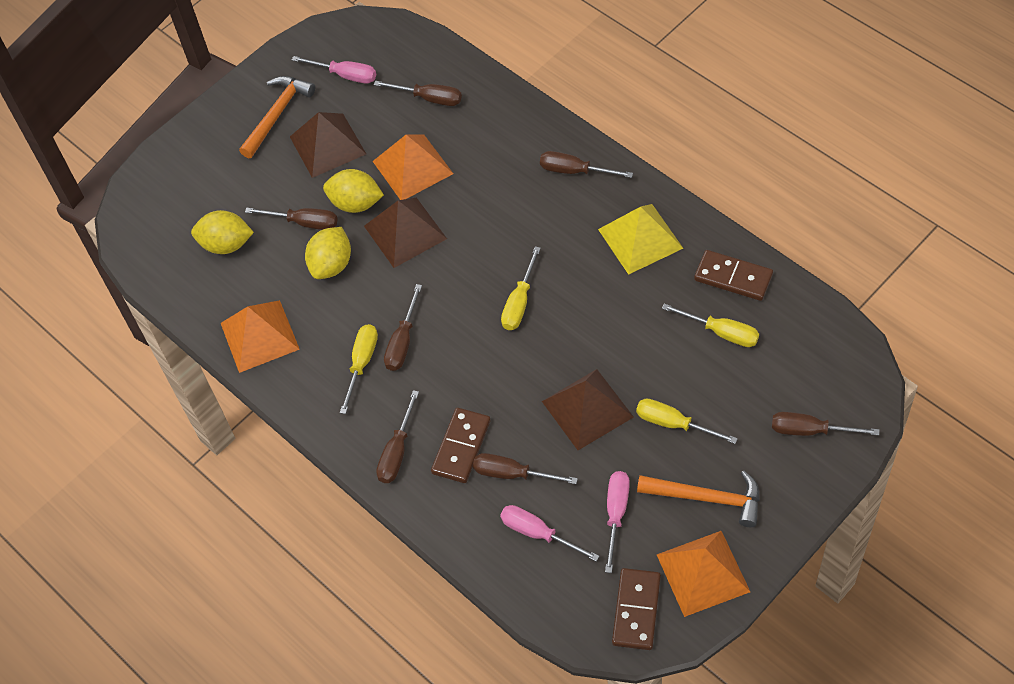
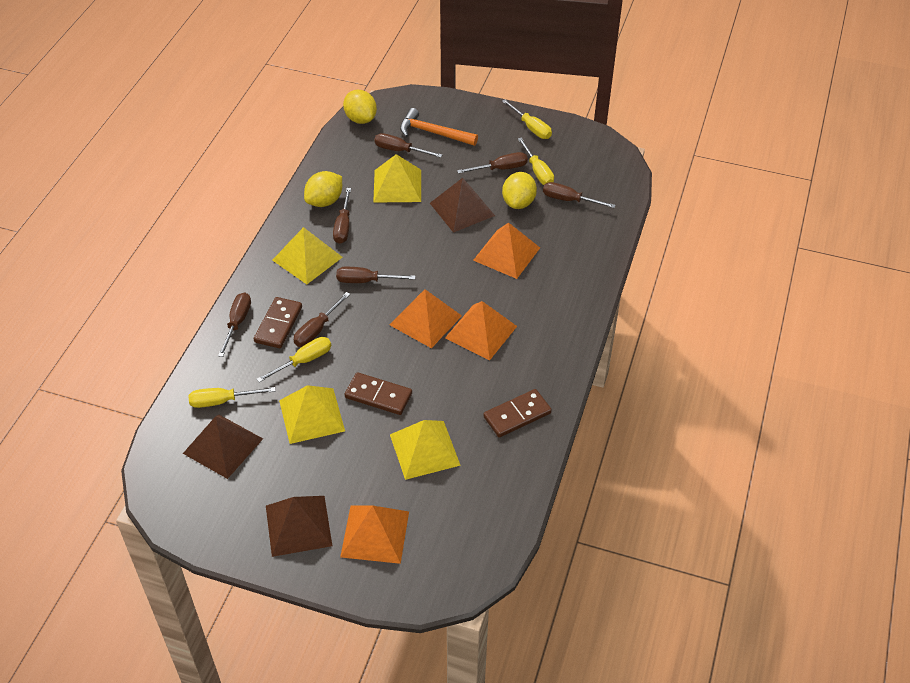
orange hammer: 2 -> 1
orange pyramid: 3 -> 4
pink screwdriver: 3 -> 0
yellow pyramid: 1 -> 4

